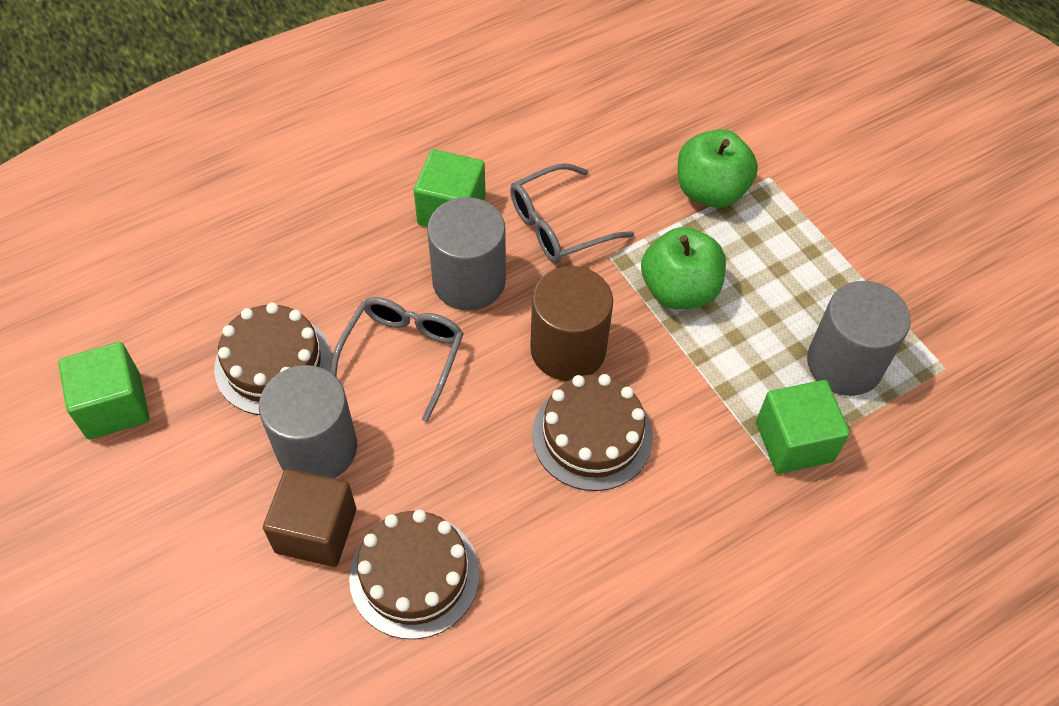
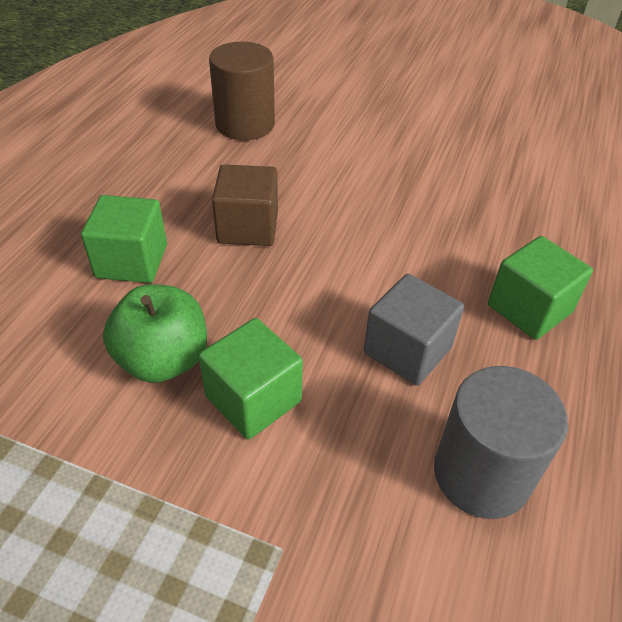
brown cake: 3 -> 0
green apple: 2 -> 1
grey cube: 0 -> 1
grey cylinder: 3 -> 1
grey glasses: 2 -> 0

